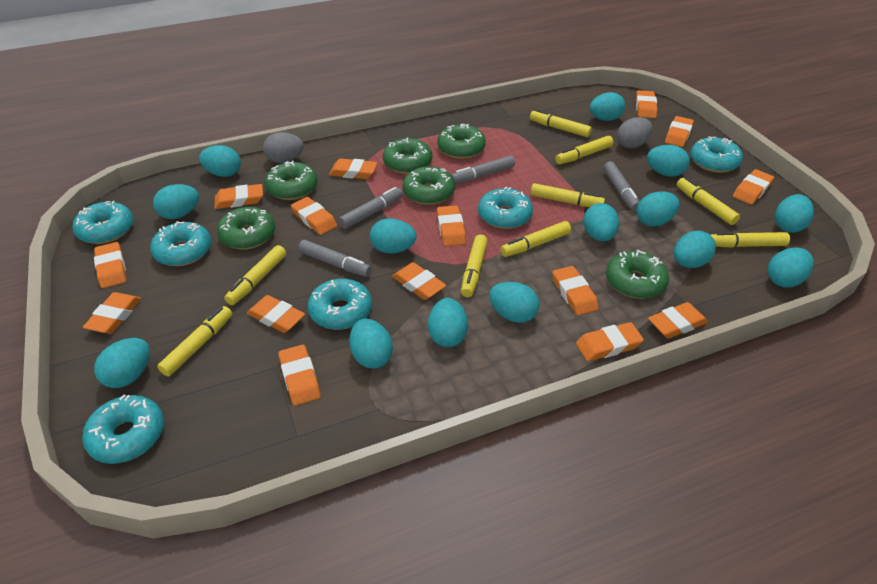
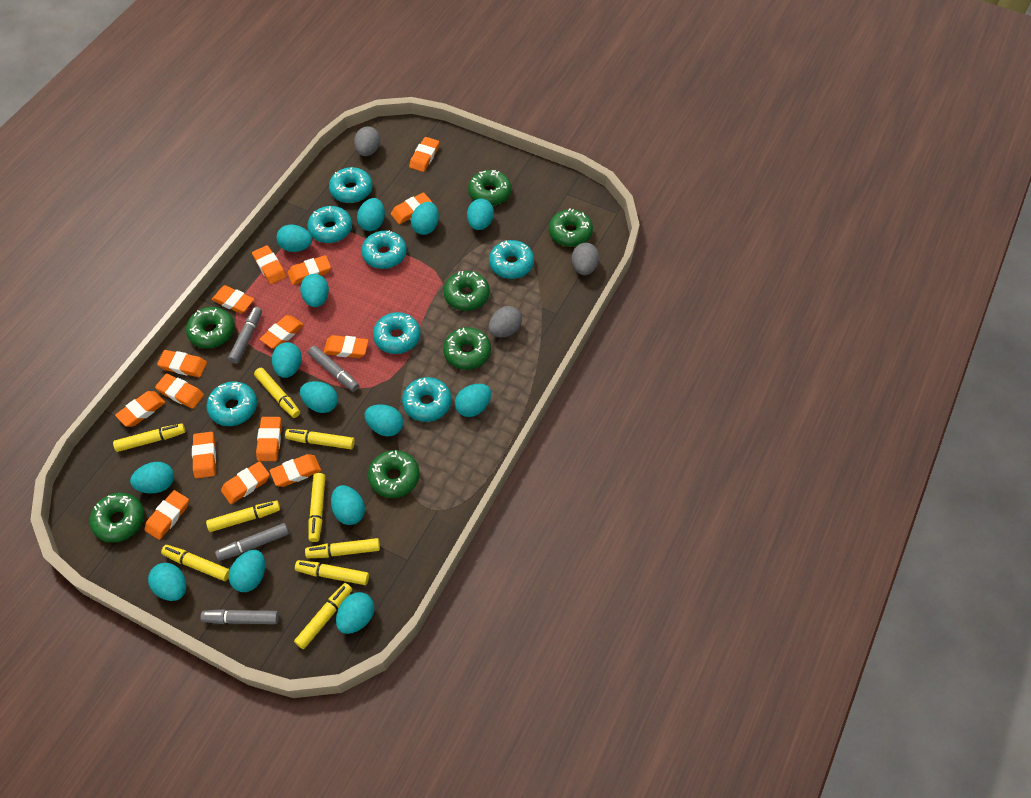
green donut: 6 -> 7
grey egg: 2 -> 3
turquoise donut: 6 -> 7

